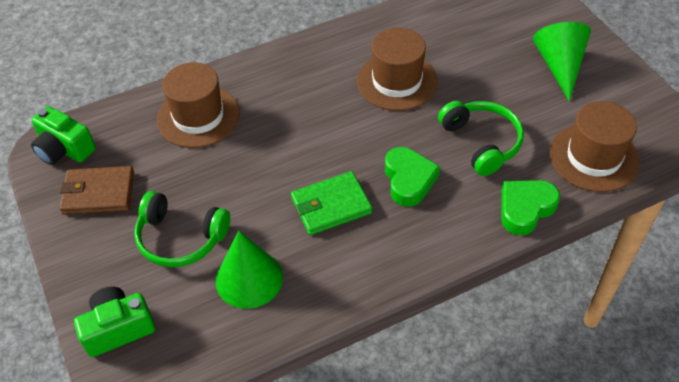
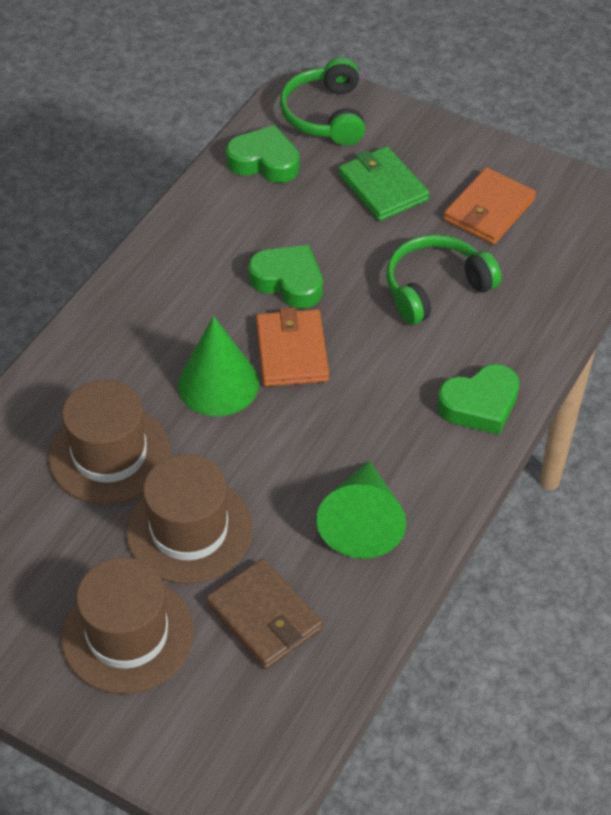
green camera: 2 -> 0
green heart: 2 -> 3
orange wallet: 0 -> 2

